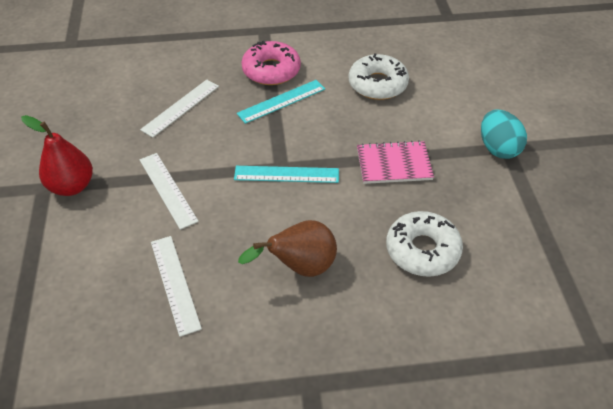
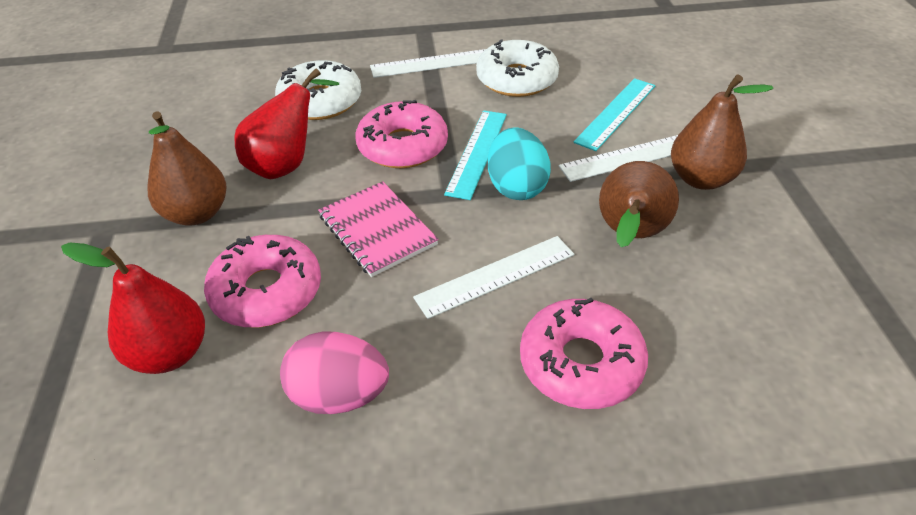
brown pear: 1 -> 3
pink donut: 1 -> 3
pink egg: 0 -> 1
red pear: 1 -> 2

